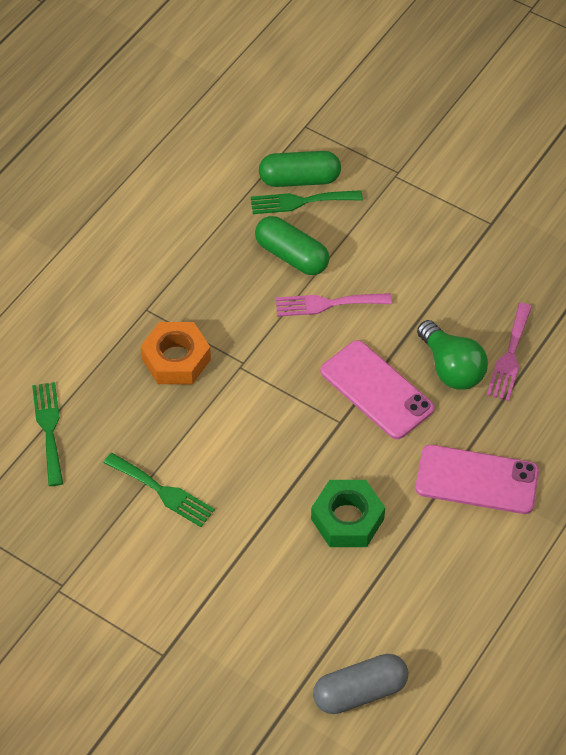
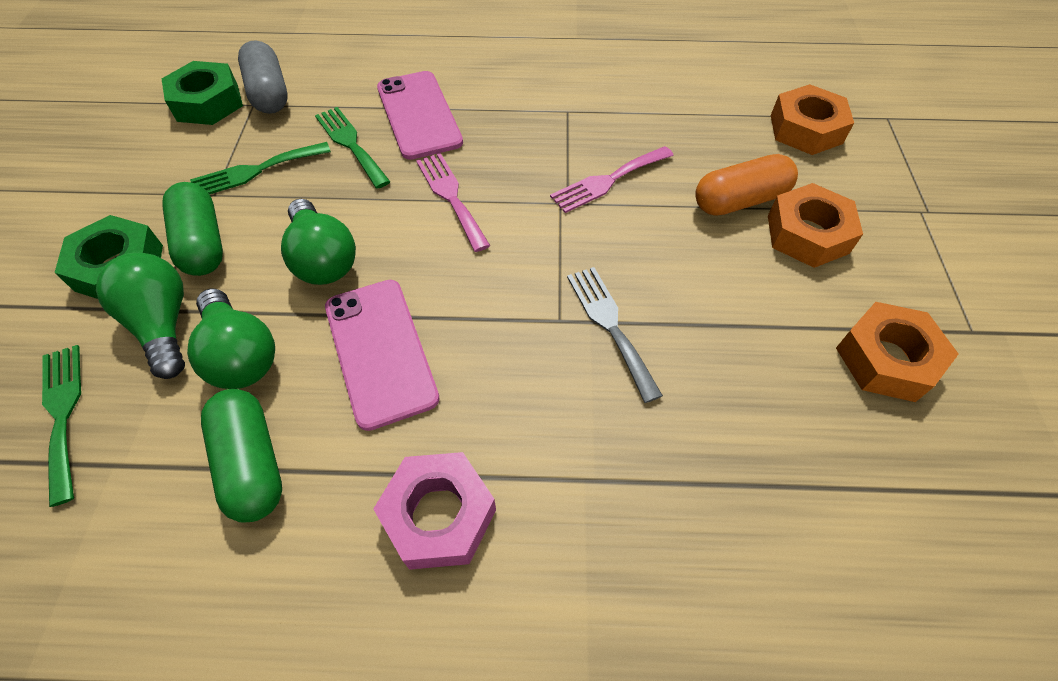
green light bulb: 1 -> 3
green nut: 1 -> 2
grey fork: 0 -> 1
orange capsule: 0 -> 1
orange nut: 1 -> 3
pink nut: 0 -> 1

